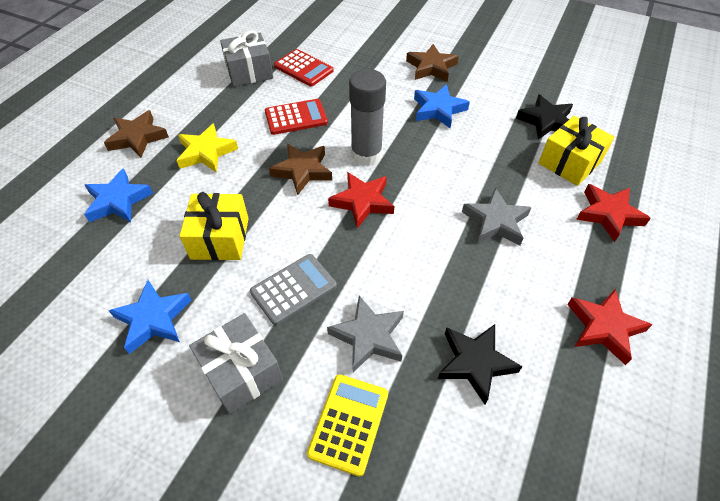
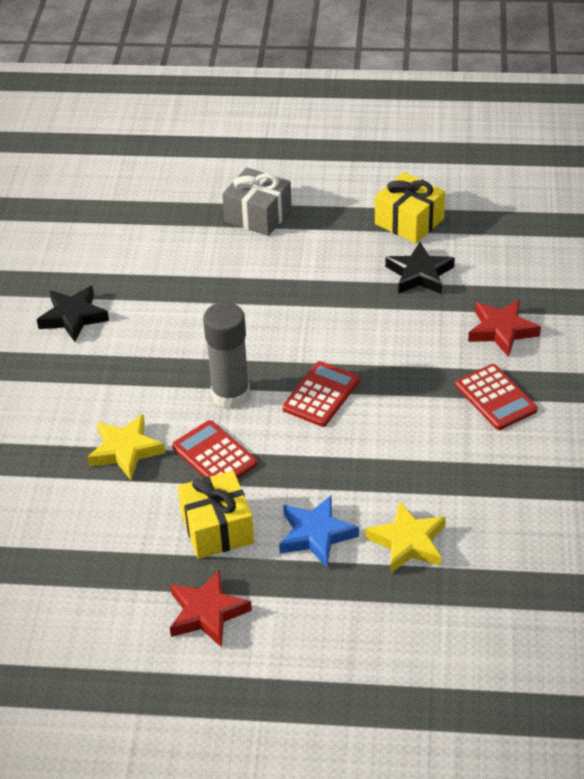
blue star: 3 -> 1
brown star: 3 -> 0
grey calculator: 1 -> 0
grey gift: 2 -> 1
grey star: 2 -> 0
red calculator: 2 -> 3
red star: 3 -> 2
yellow calculator: 1 -> 0
yellow star: 1 -> 2

